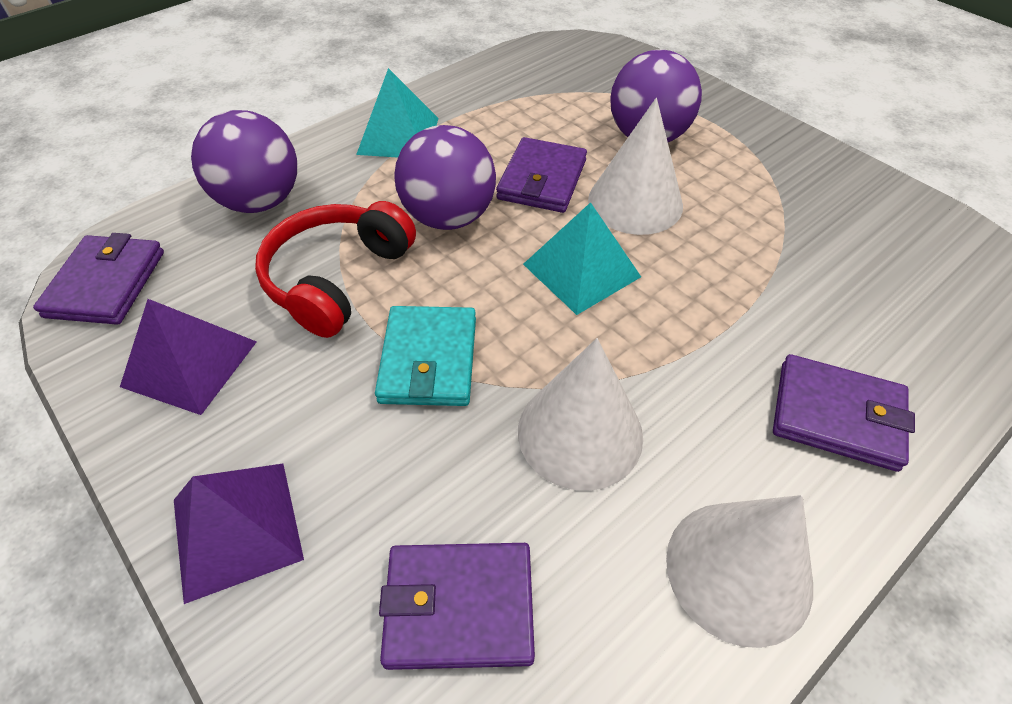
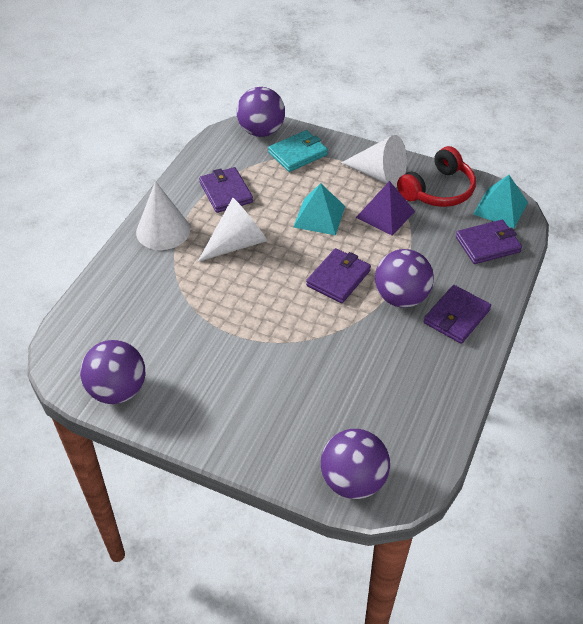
purple ball: 3 -> 4
purple pyramid: 2 -> 1

